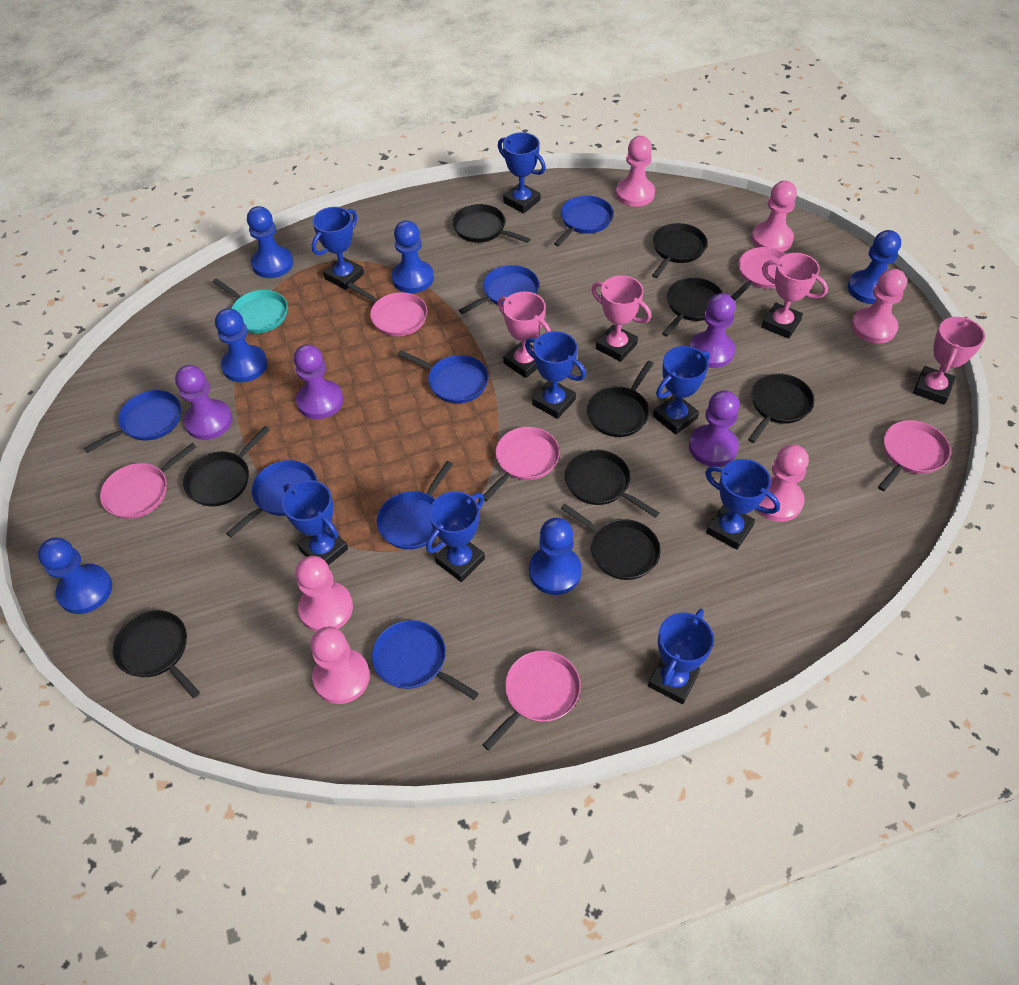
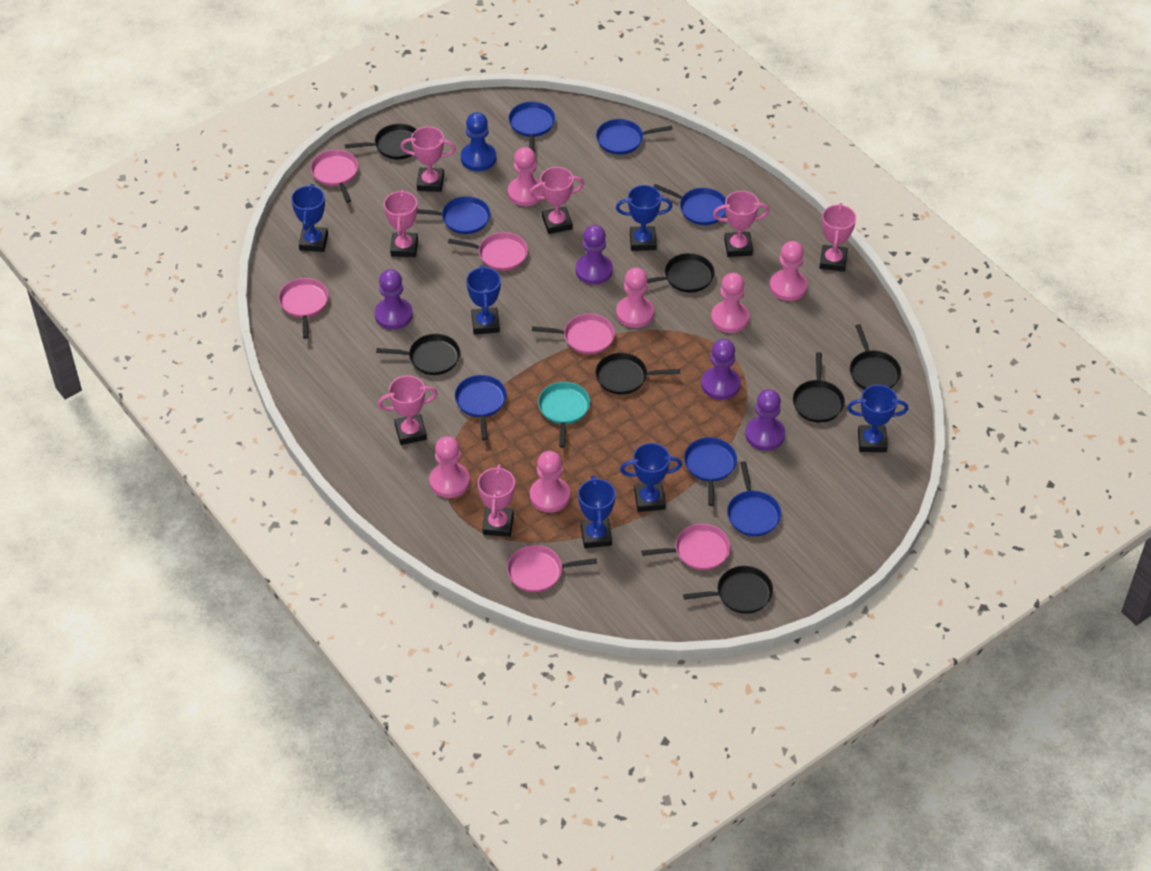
black pan: 9 -> 7
blue pawn: 6 -> 1
blue trophy: 8 -> 6
pink trophy: 4 -> 7

